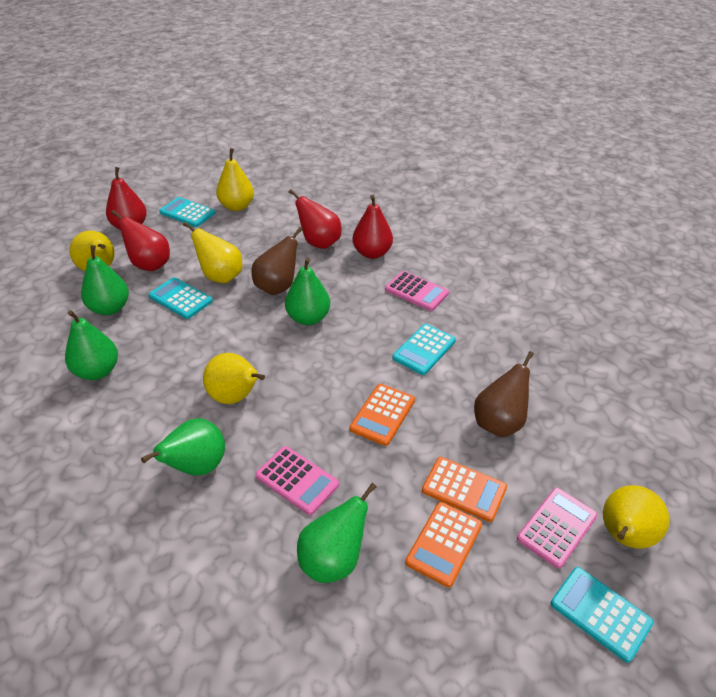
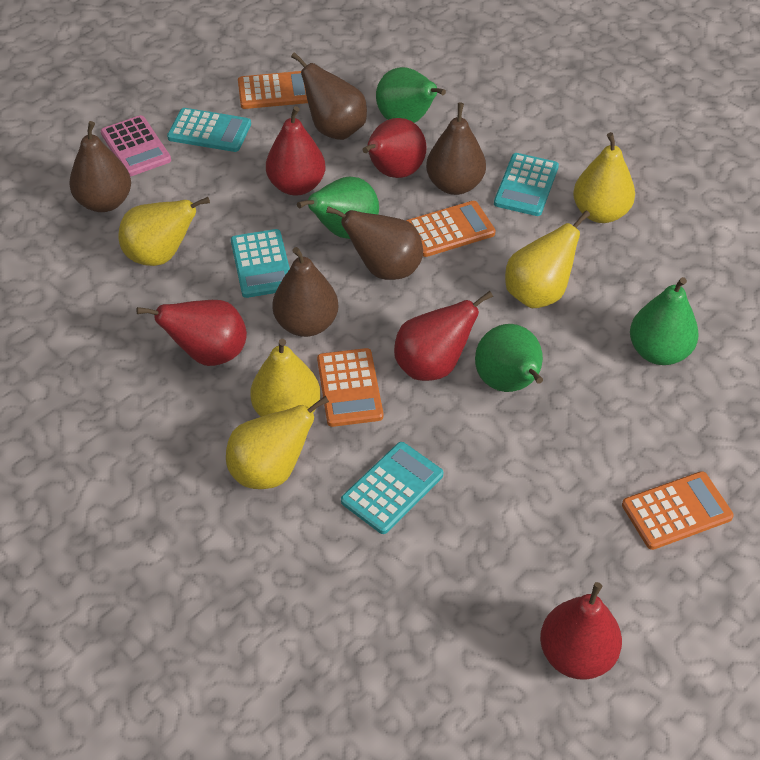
brown pear: 2 -> 5
green pear: 5 -> 4
orange calculator: 3 -> 4
pink calculator: 3 -> 1
red pear: 4 -> 5

